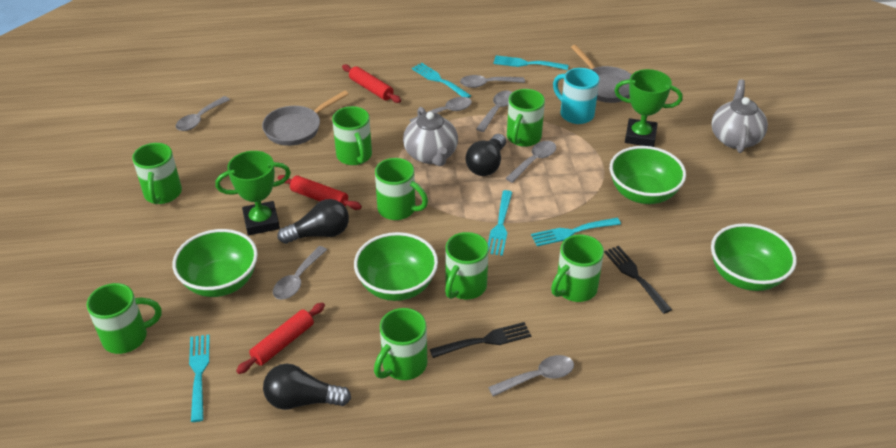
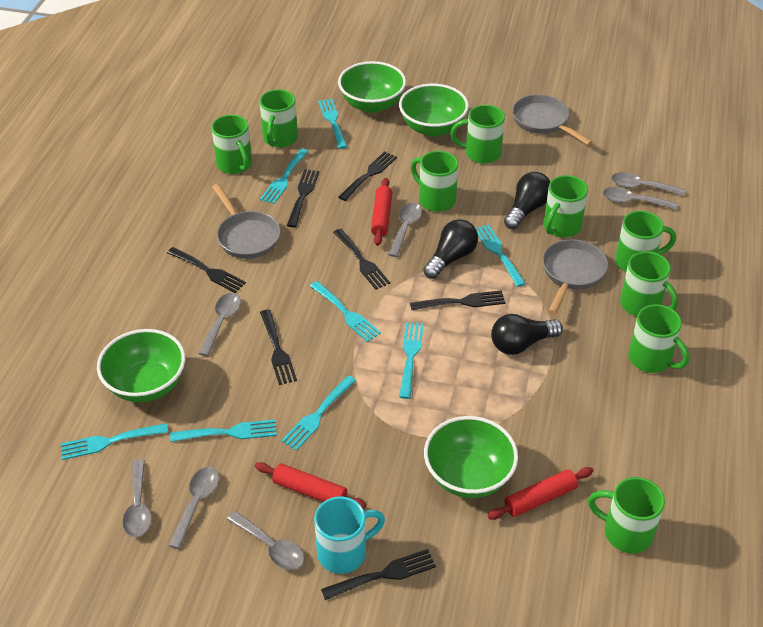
black fork: 2 -> 7
green mug: 8 -> 9
green trophy: 2 -> 0
grey pan: 2 -> 3
grey teapot: 2 -> 0
turquoise fork: 5 -> 8

